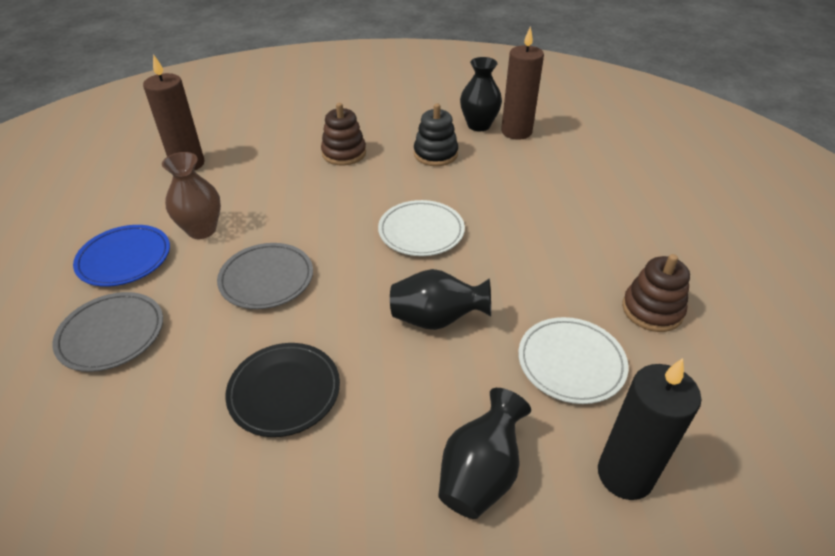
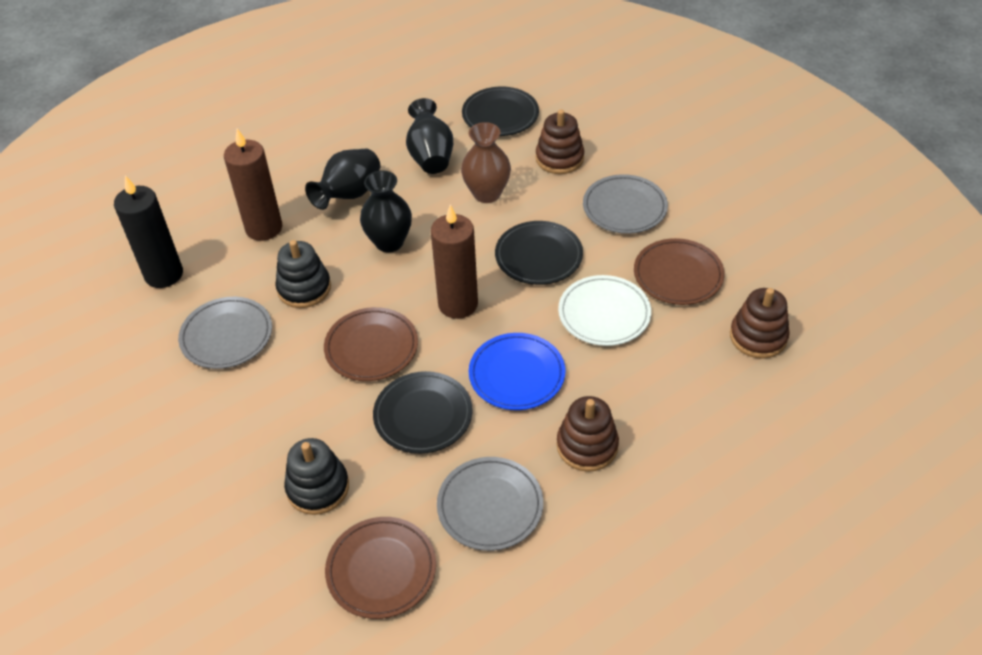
black plate: 1 -> 3
black stacking toy: 1 -> 2
brown plate: 0 -> 3
brown stacking toy: 2 -> 3
grey plate: 2 -> 3
white plate: 2 -> 1

